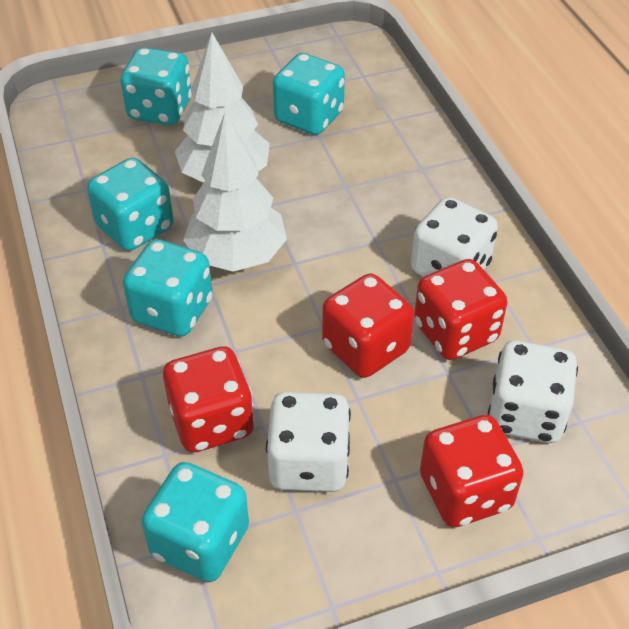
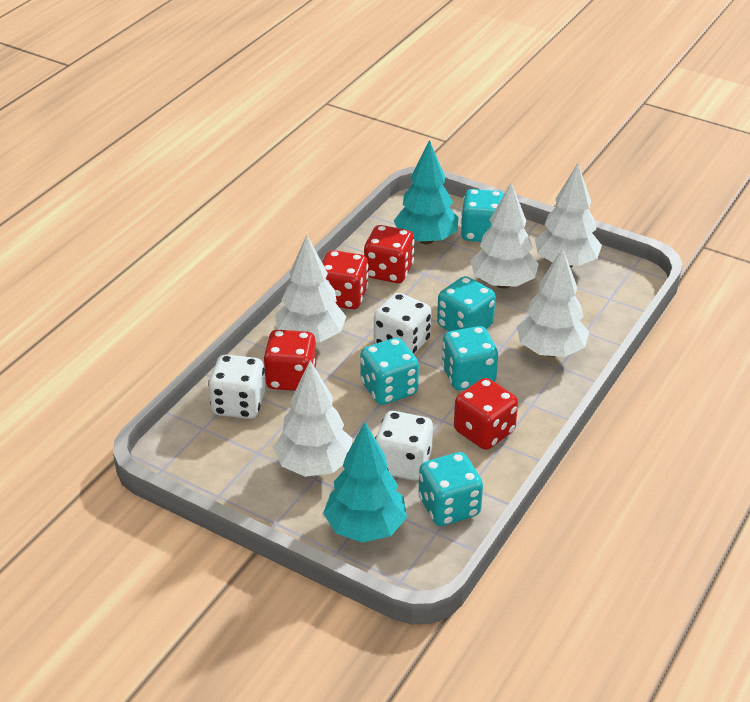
turquoise tree: 0 -> 2
white tree: 2 -> 5

